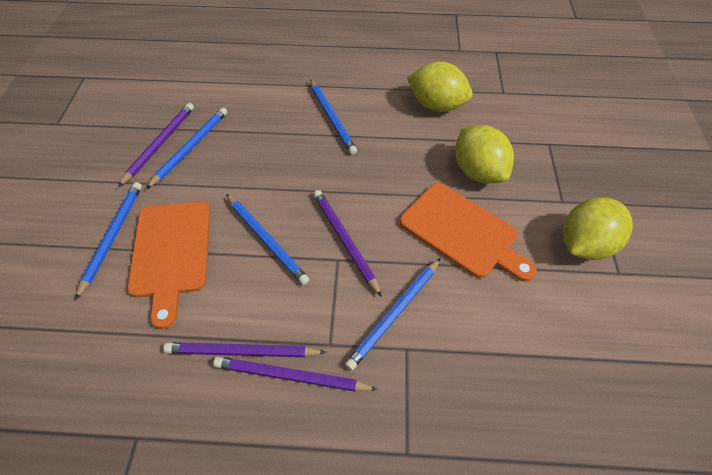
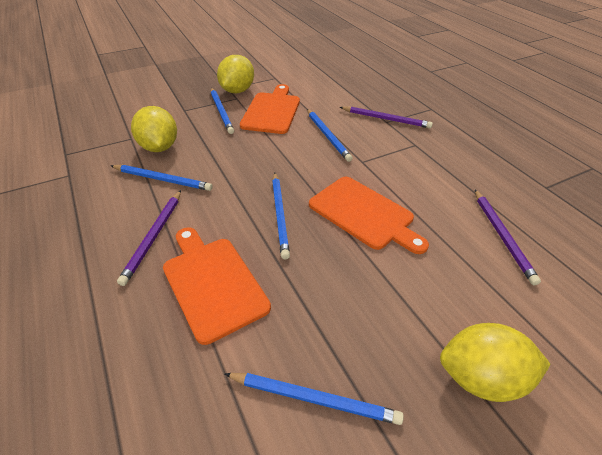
orange cutting board: 2 -> 3
purple pencil: 4 -> 3

